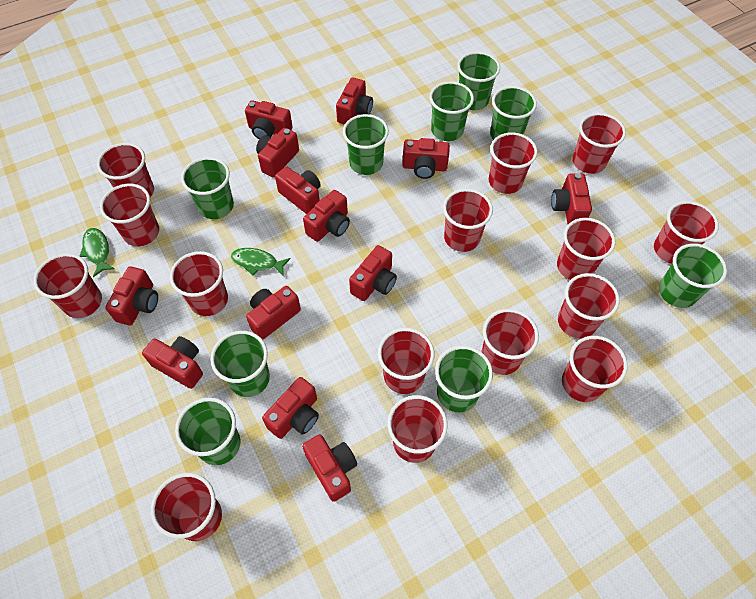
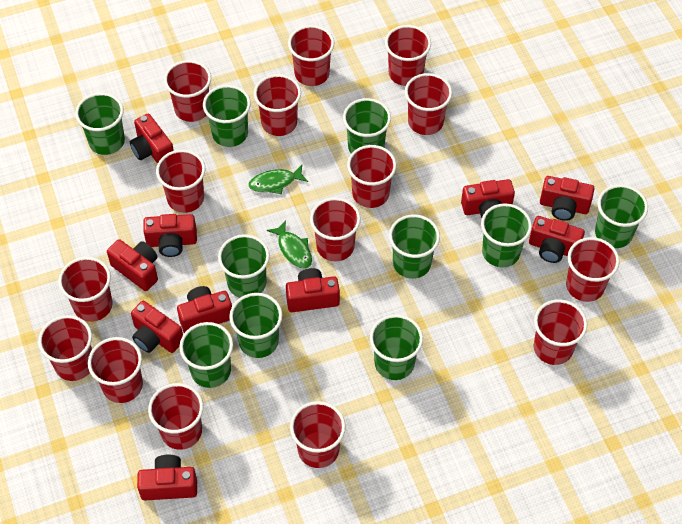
green cup: 9 -> 10
red camera: 13 -> 10

